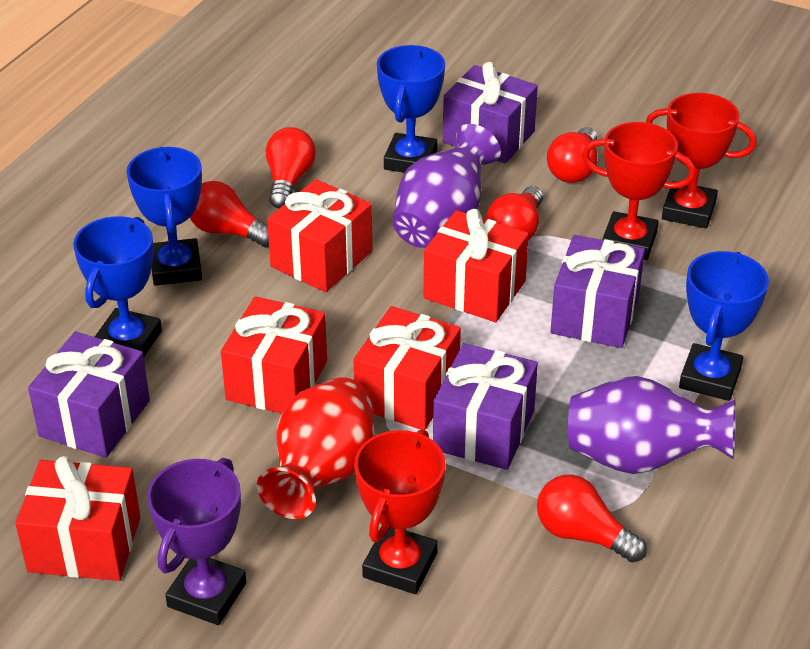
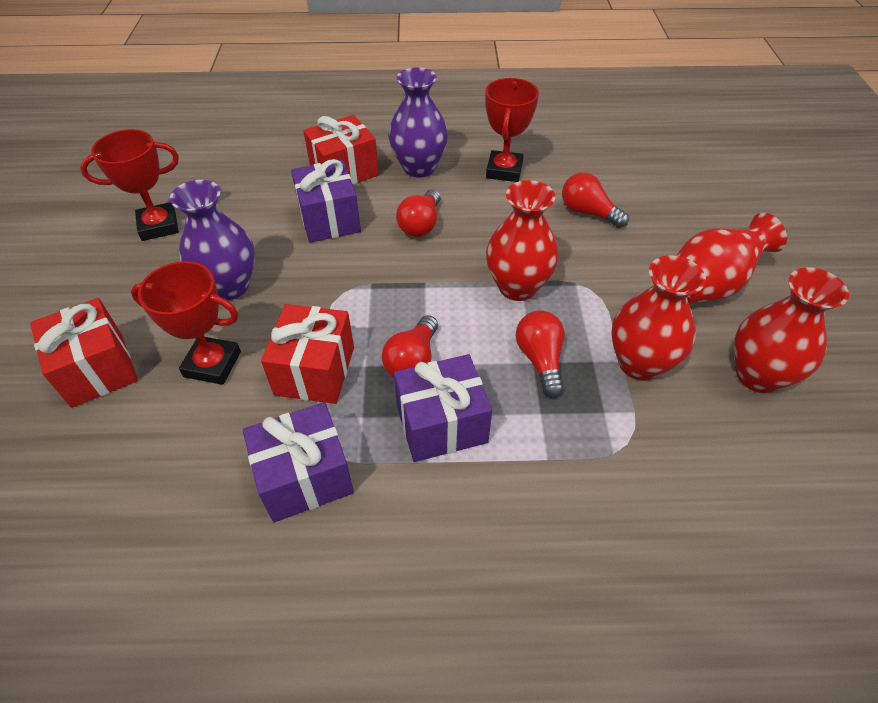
blue trophy: 4 -> 0
purple gift: 4 -> 3
purple trophy: 1 -> 0
red gift: 5 -> 3
red light bulb: 5 -> 4
red vase: 1 -> 4

